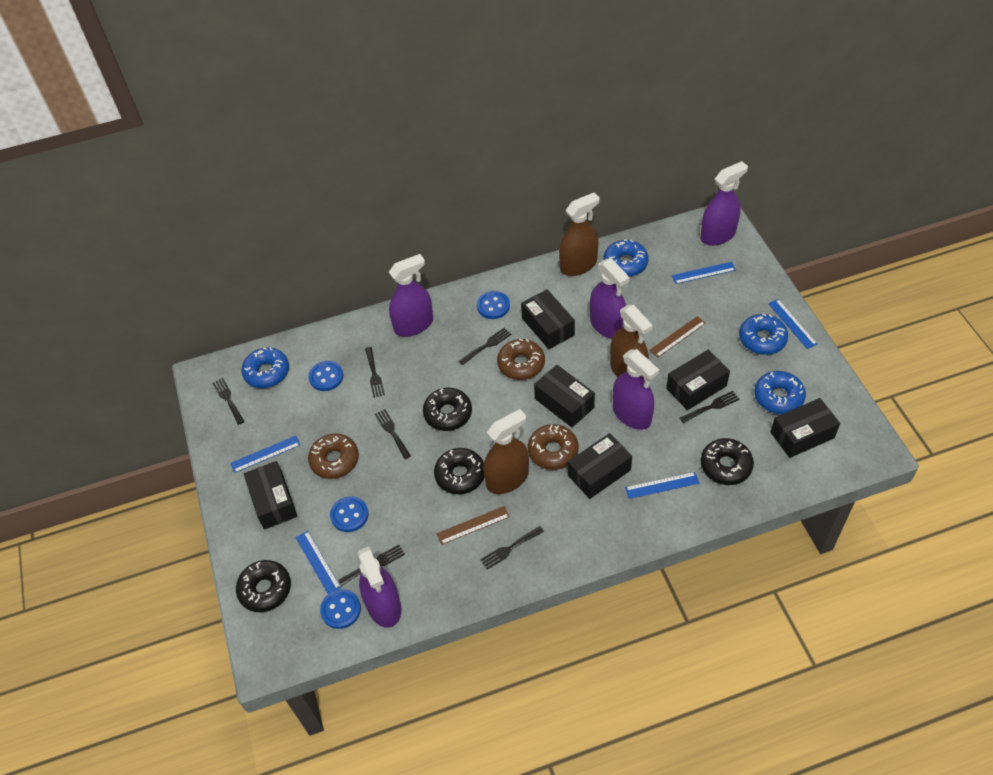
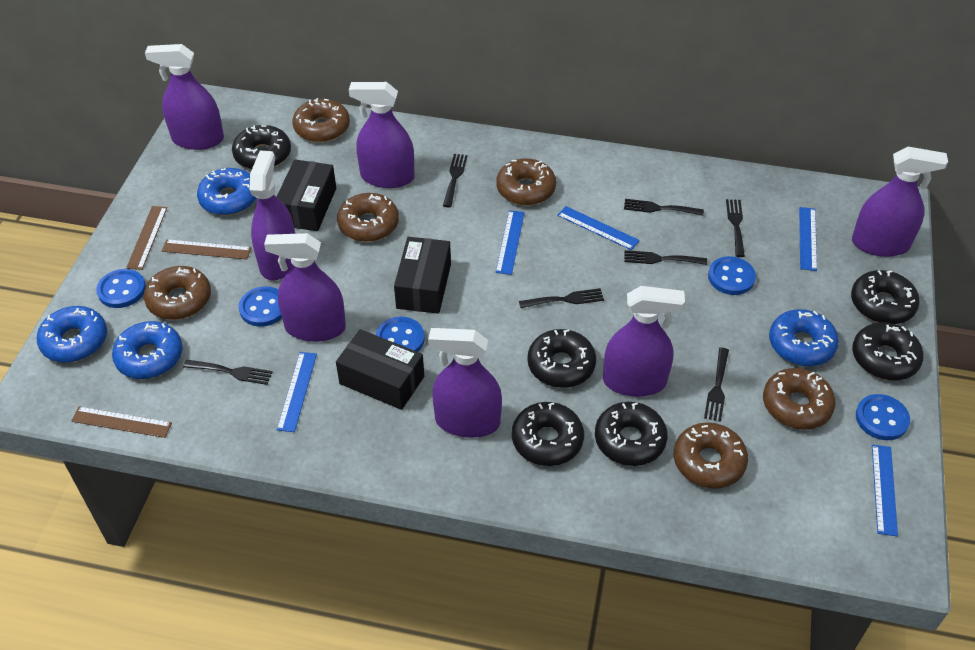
black box: 6 -> 3
black donut: 4 -> 6
blue button: 4 -> 5
brown donut: 3 -> 6
brown ruler: 2 -> 3
brown spray bottle: 3 -> 0
purple spray bottle: 5 -> 7

